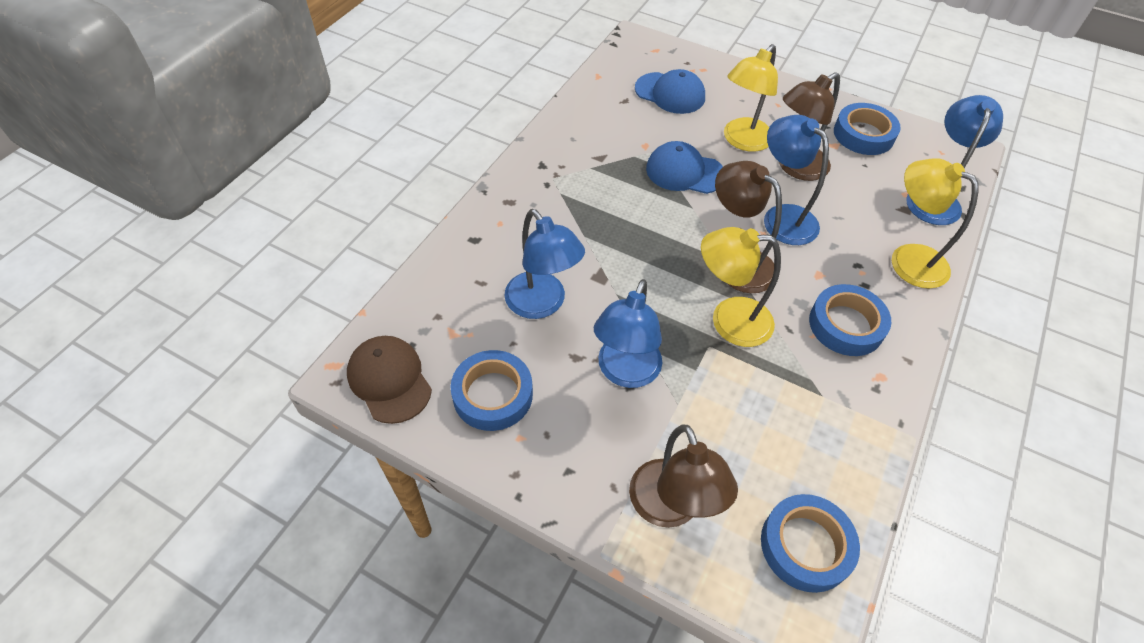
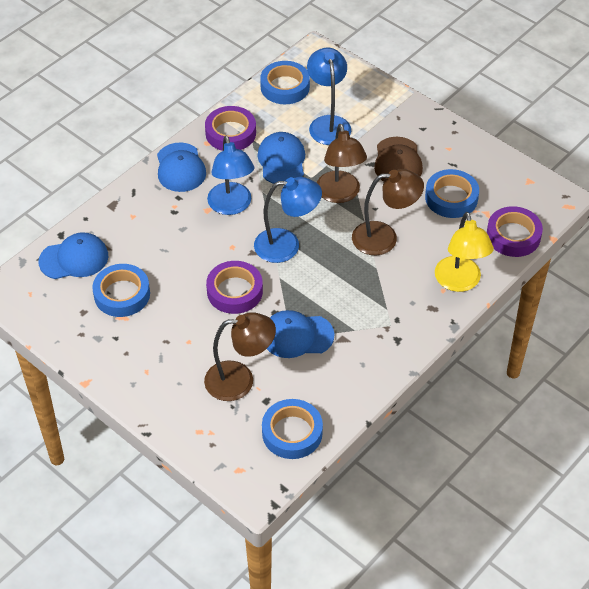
blue cap: 2 -> 4
blue lamp: 4 -> 3
purple tape: 0 -> 3
yellow lamp: 3 -> 1

